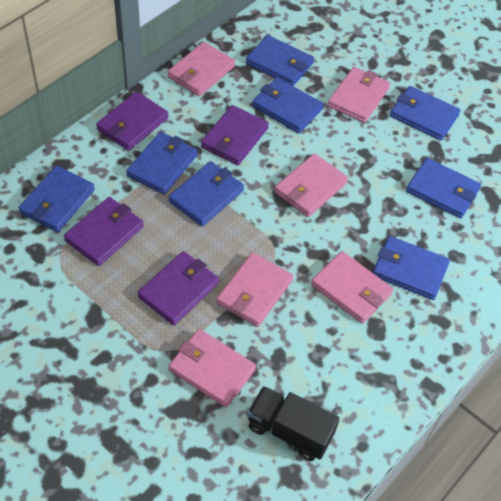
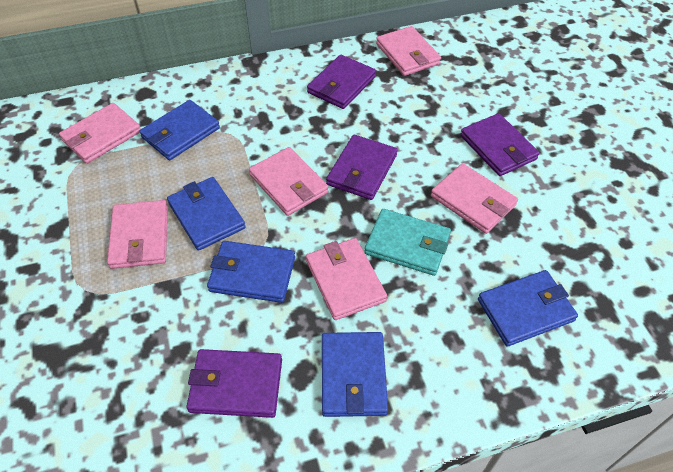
black truck: 1 -> 0
blue wallet: 8 -> 5
turquoise wallet: 0 -> 1

